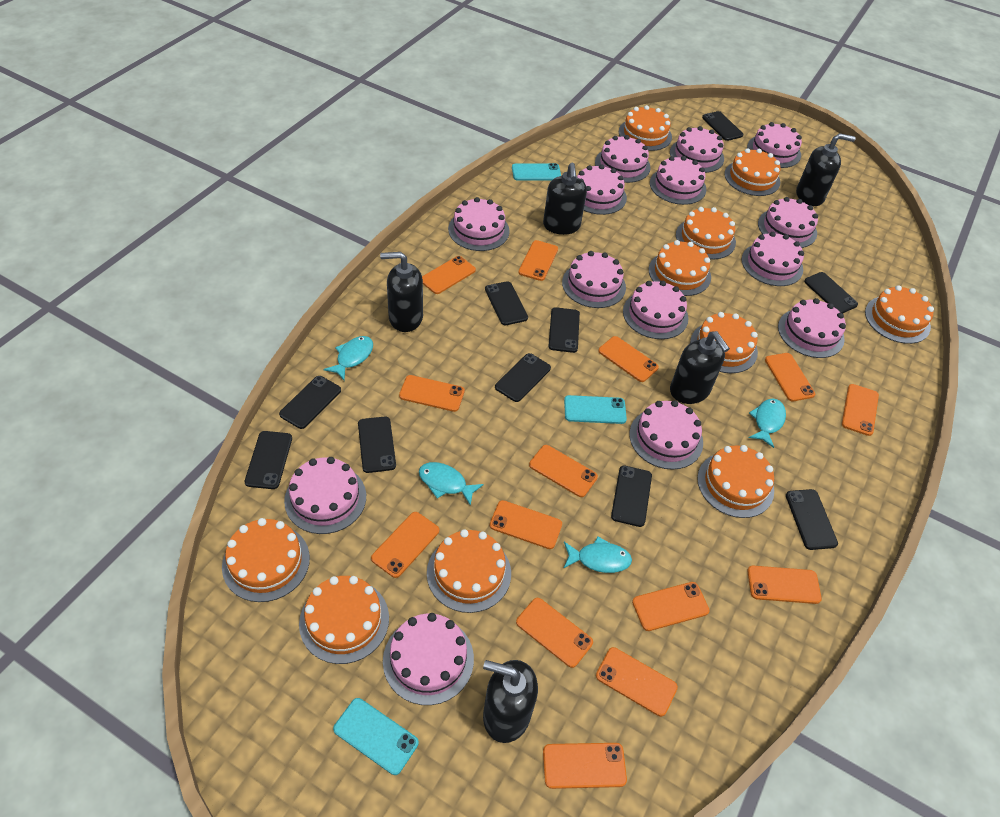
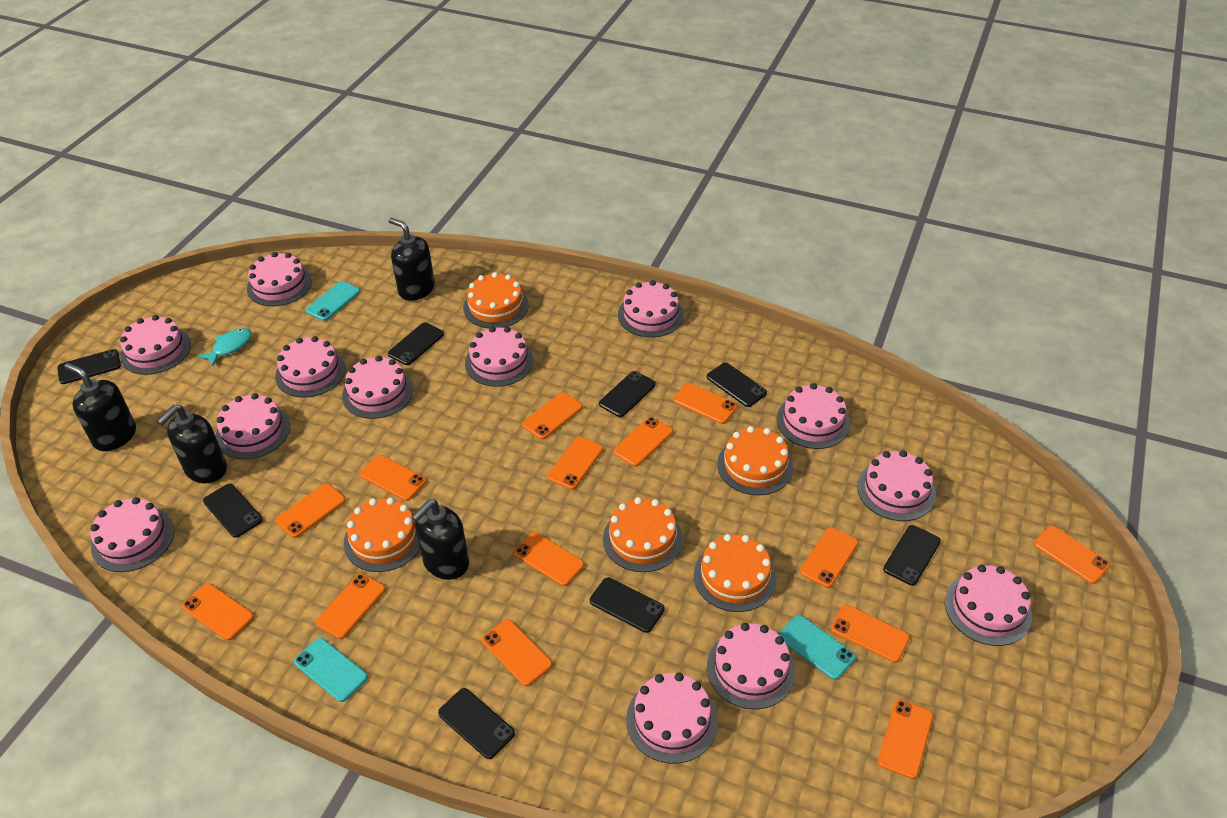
black phone: 10 -> 8
black soap dispenser: 5 -> 4
orange cake: 10 -> 5
pink cake: 14 -> 13
turquoise fish: 4 -> 1

